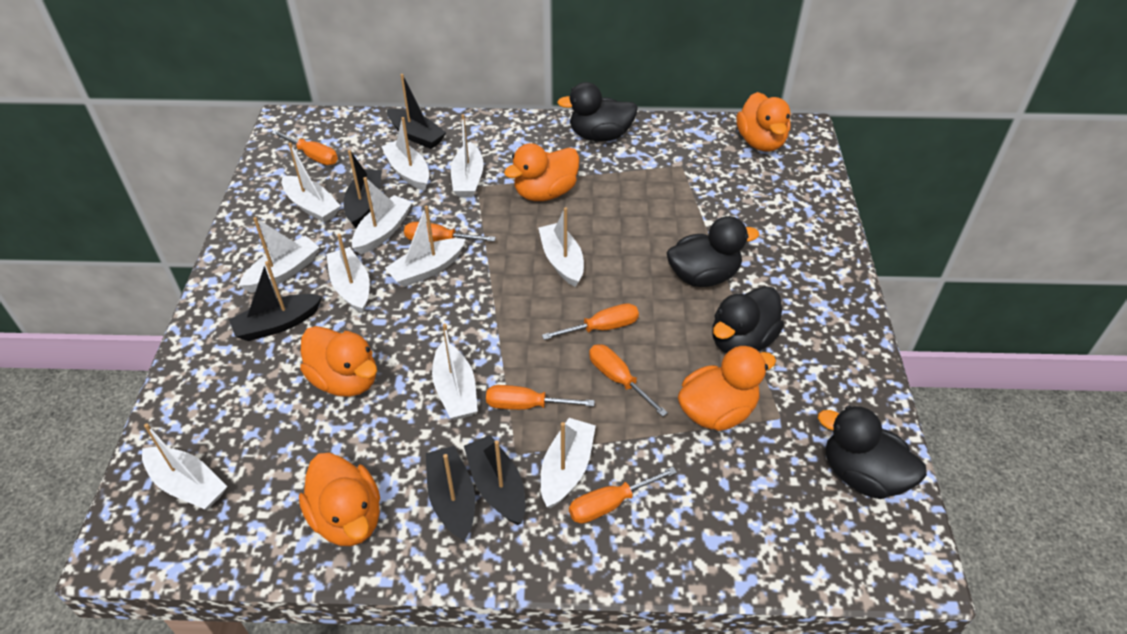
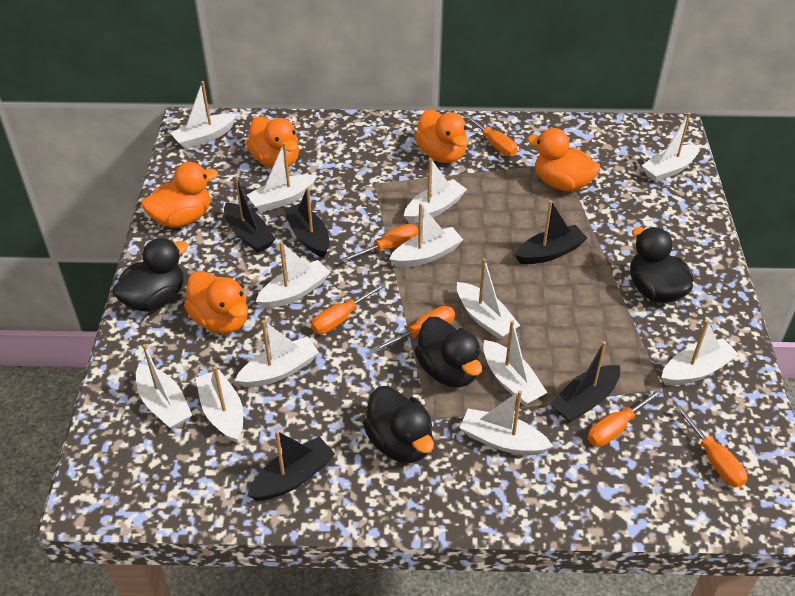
white boat: 11 -> 13

